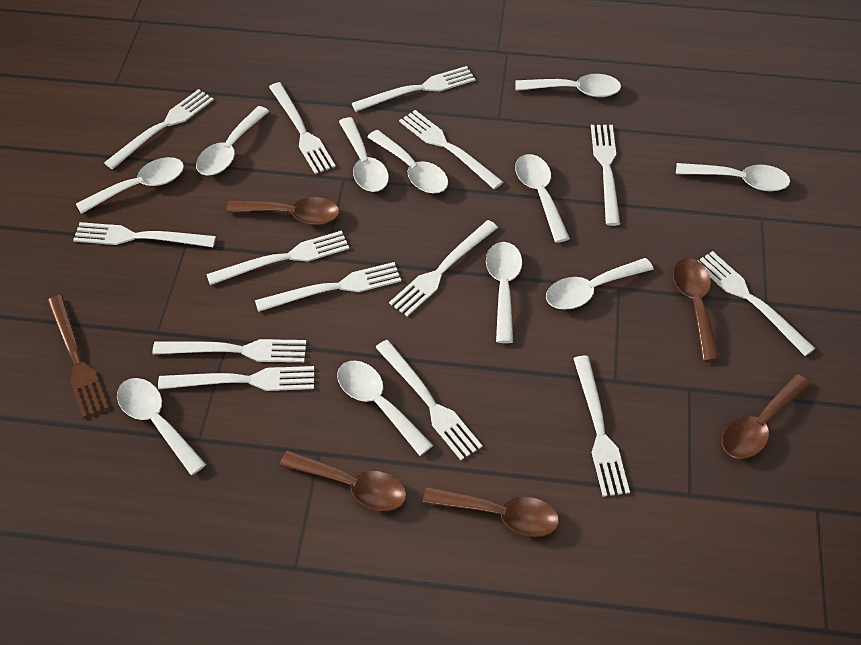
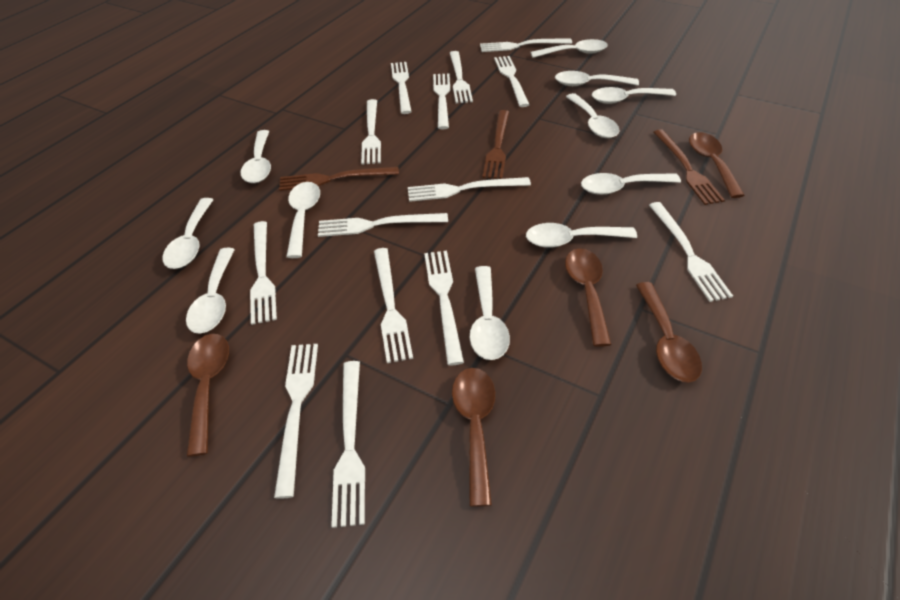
brown fork: 1 -> 3

